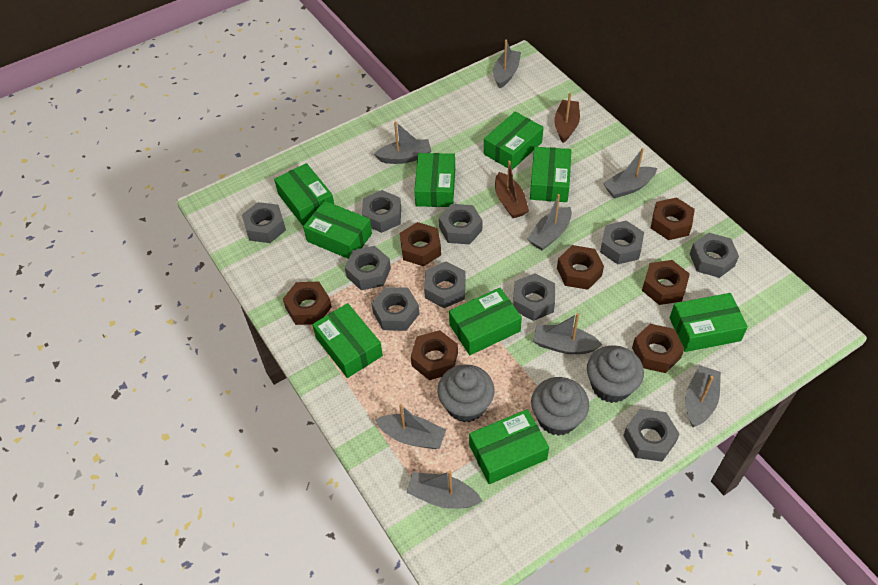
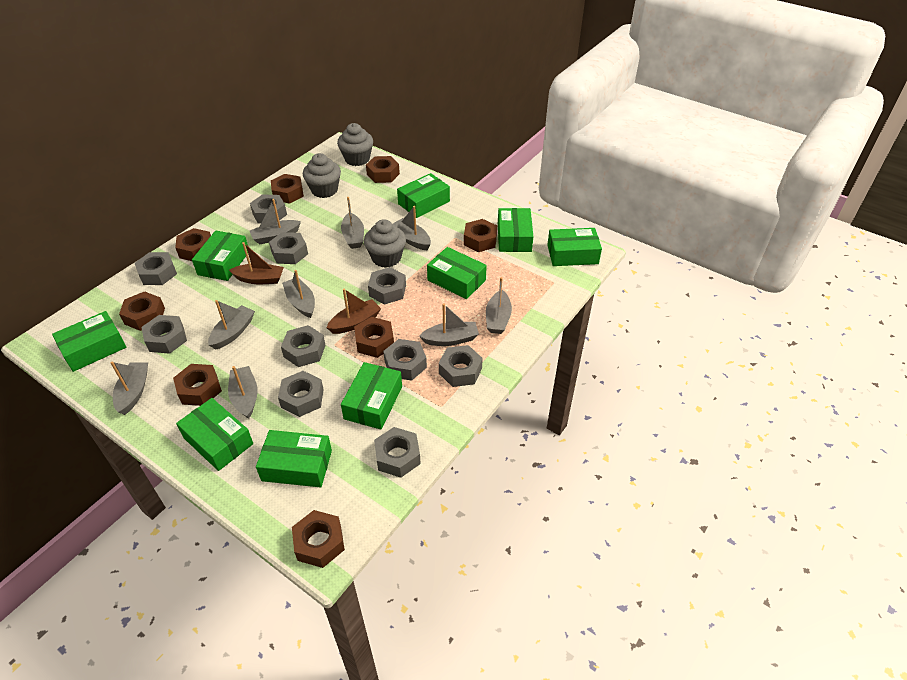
brown nut: 7 -> 8
grey boat: 8 -> 9

